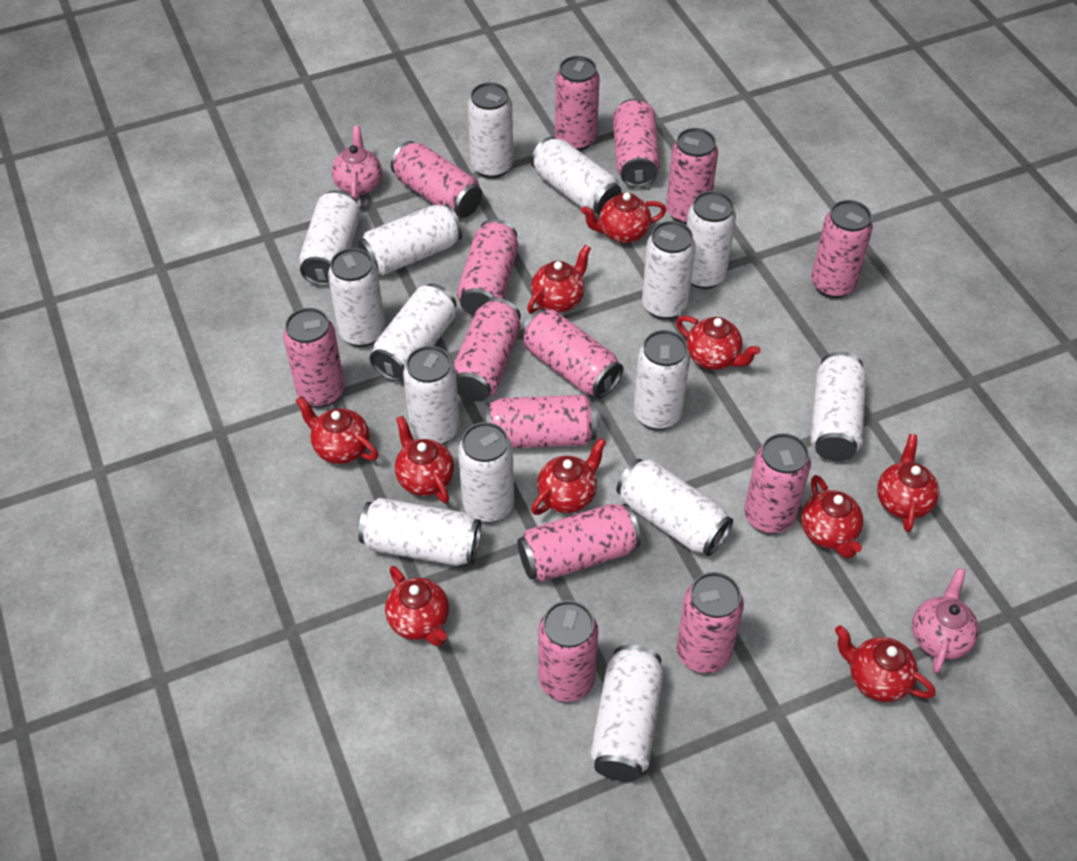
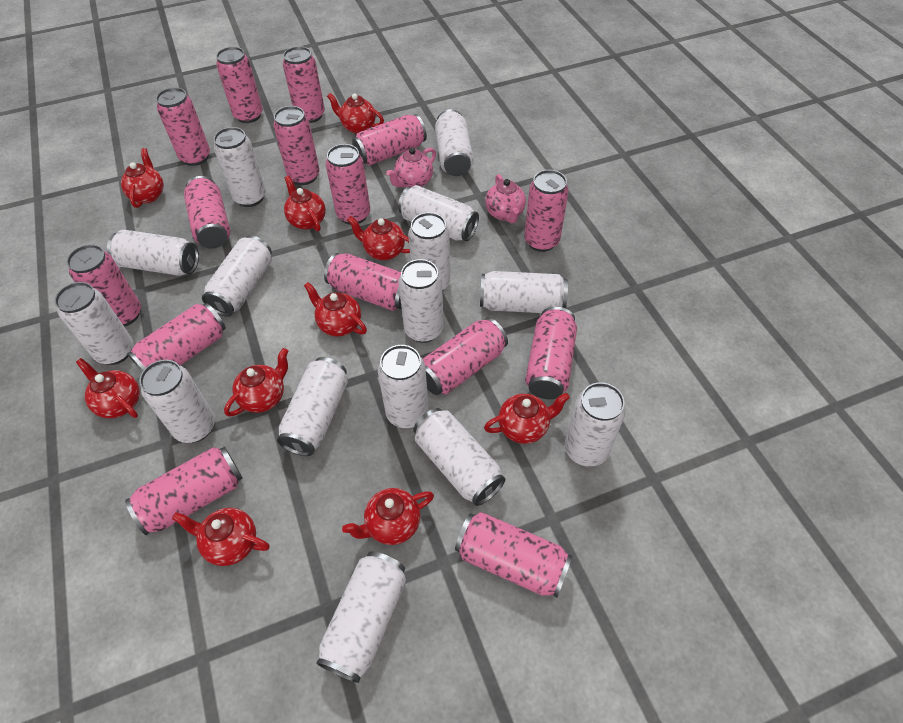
pink can: 14 -> 15

